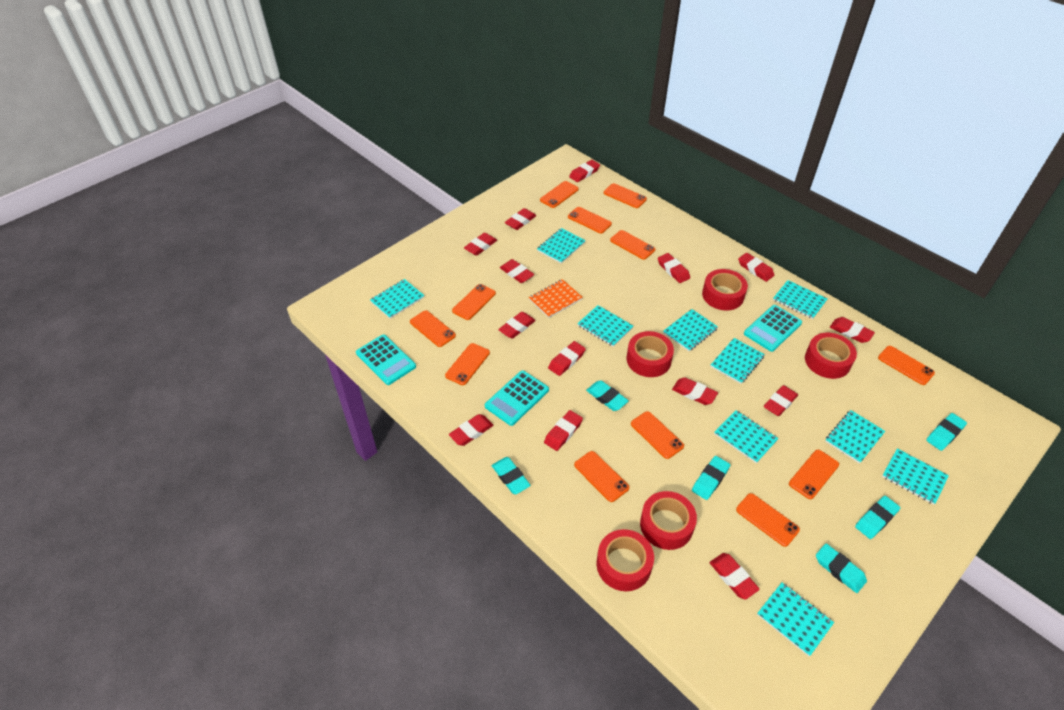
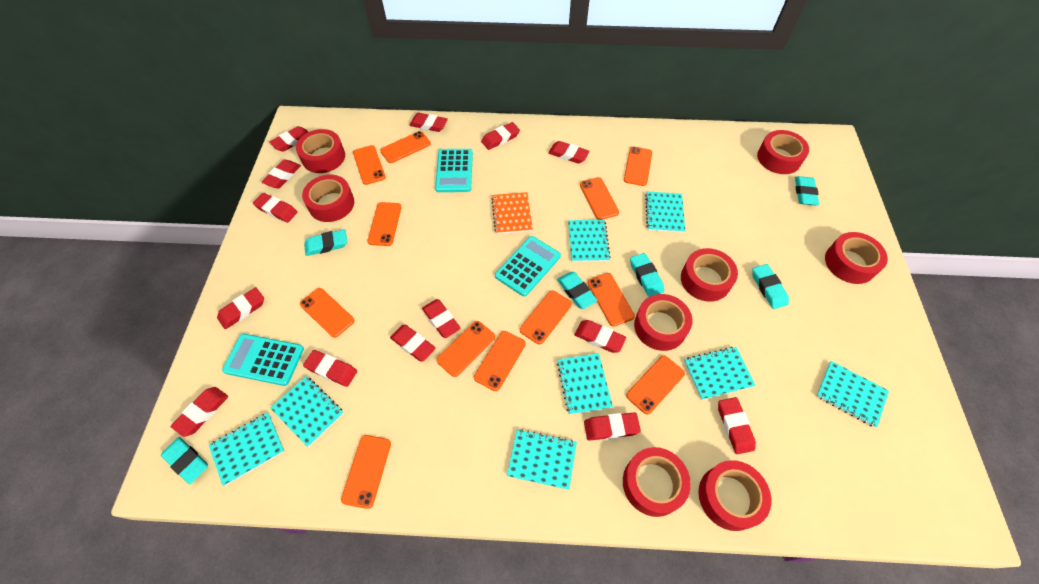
red tape: 5 -> 8
turquoise notebook: 10 -> 8

